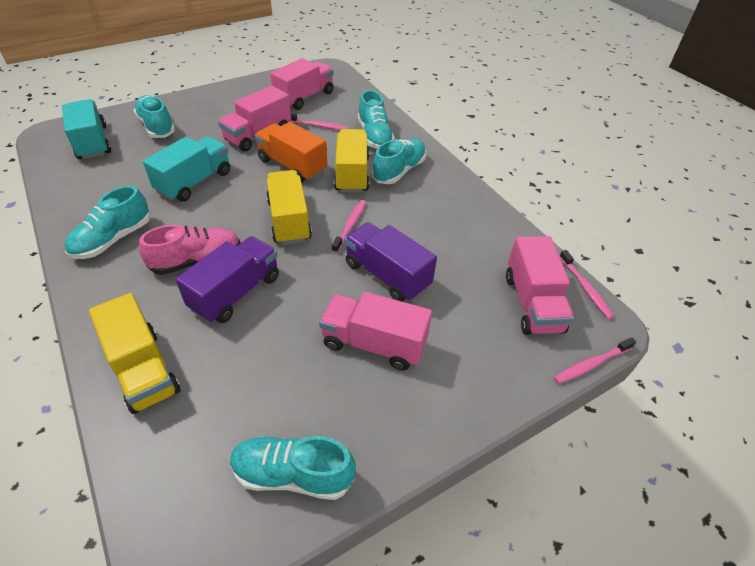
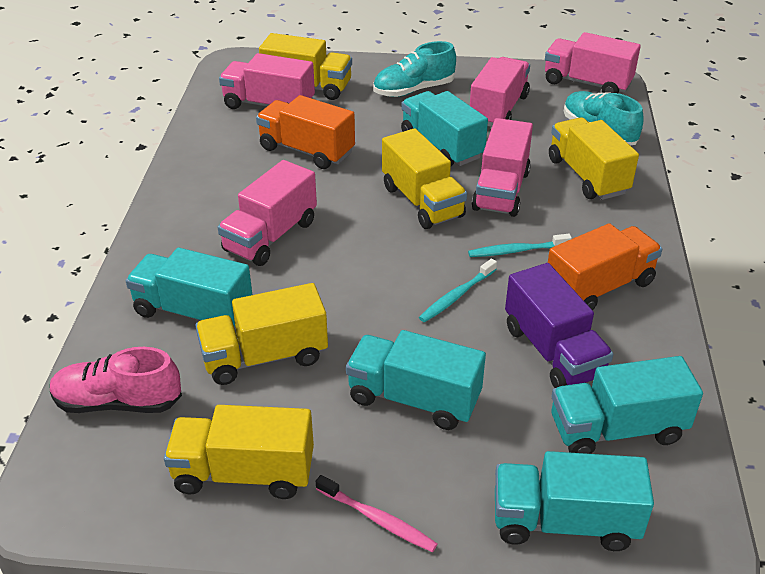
orange truck: 1 -> 2
pink toothbrush: 4 -> 1
pink truck: 4 -> 5
purple truck: 2 -> 1
turquoise shoe: 5 -> 2
turquoise toothbrush: 0 -> 2
turquoise truck: 2 -> 5
yellow truck: 3 -> 5

